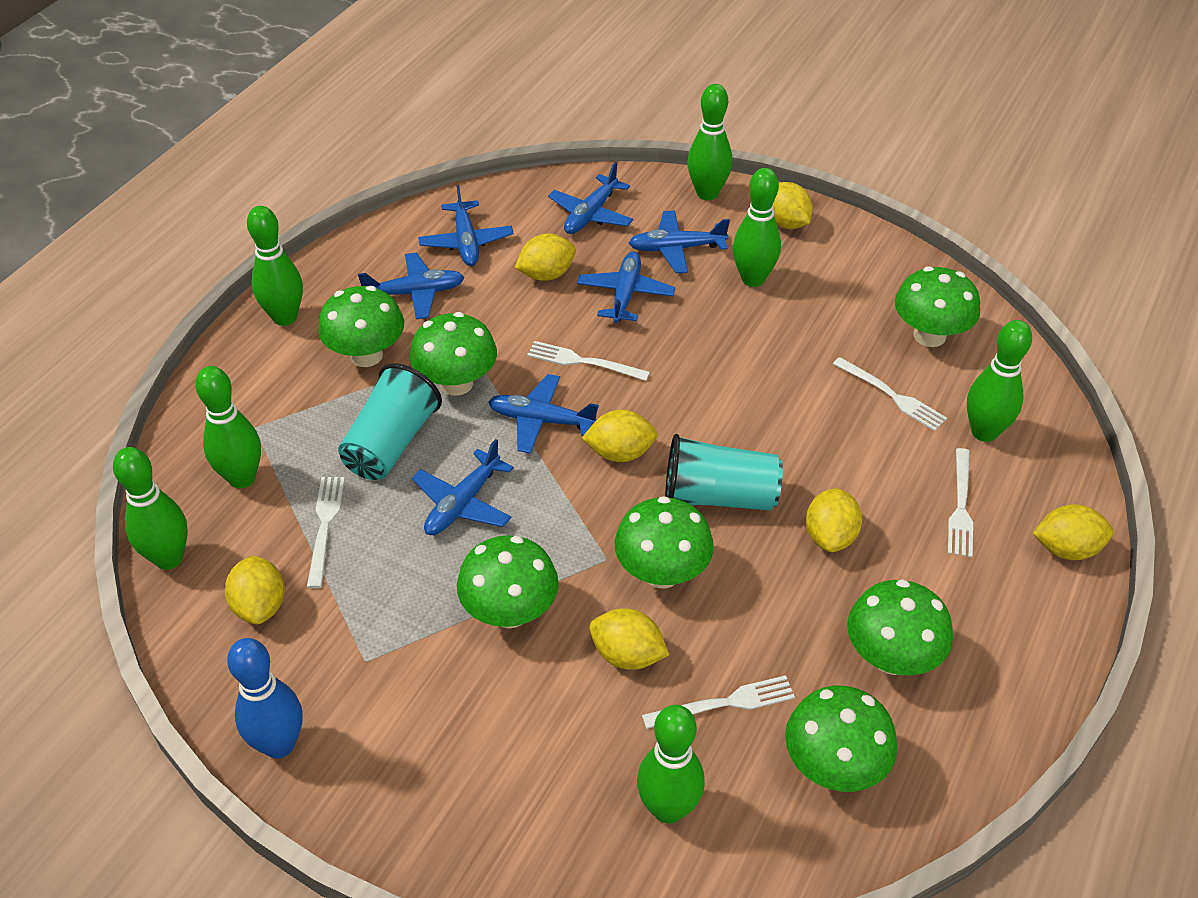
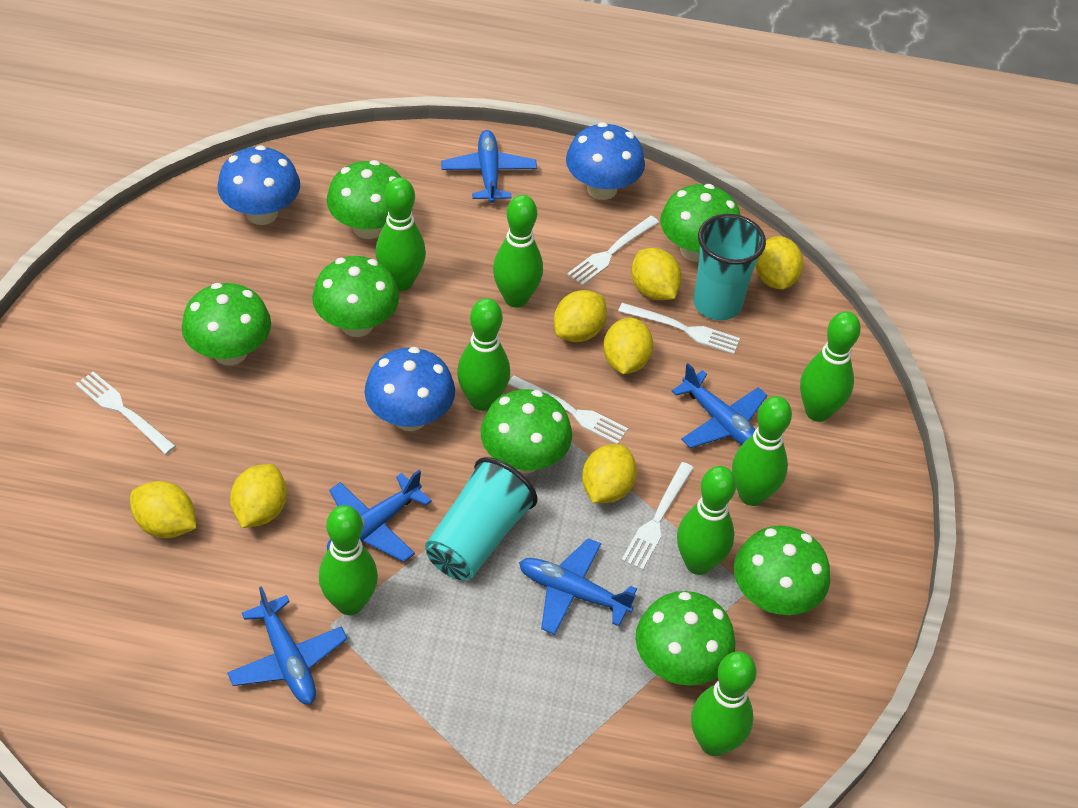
blue bowling pin: 1 -> 0
blue mushroom: 0 -> 3
blue plane: 7 -> 5
green bowling pin: 7 -> 8

